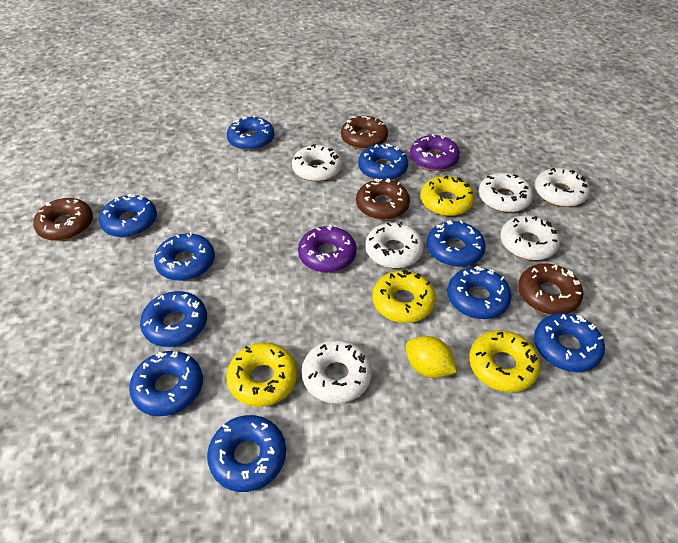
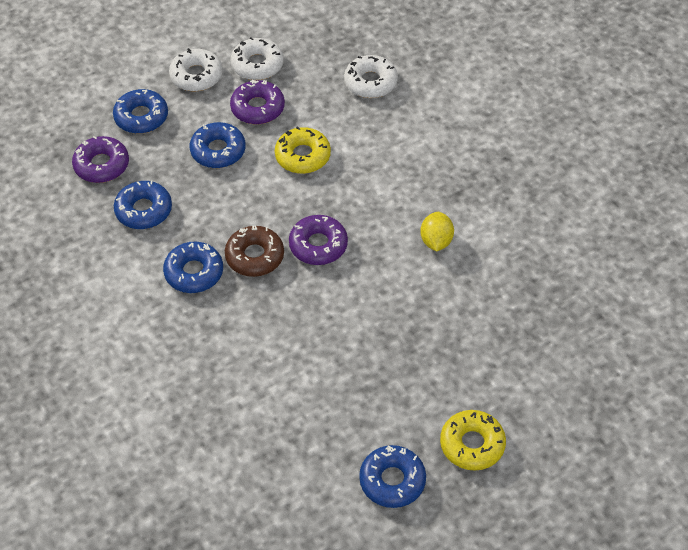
blue donut: 10 -> 5
brown donut: 4 -> 1
purple donut: 2 -> 3
white donut: 6 -> 3
yellow donut: 4 -> 2

